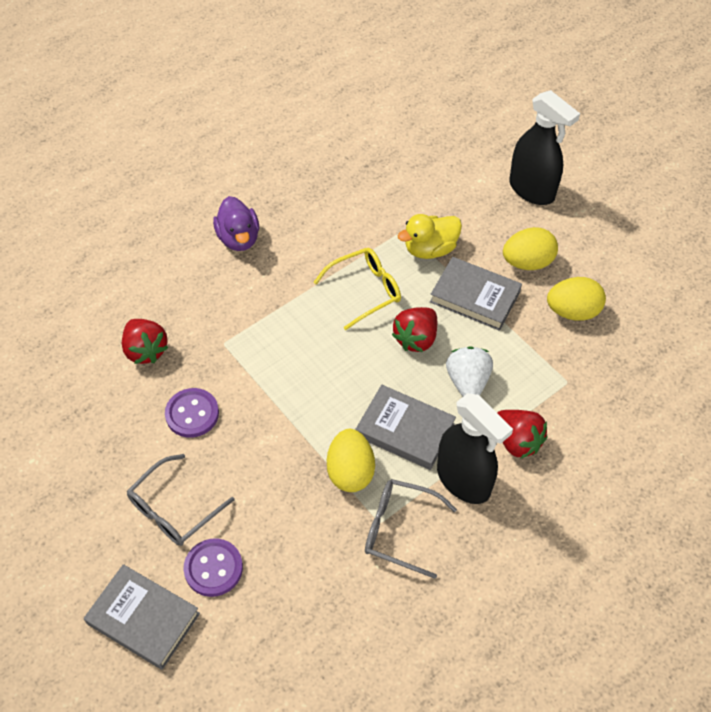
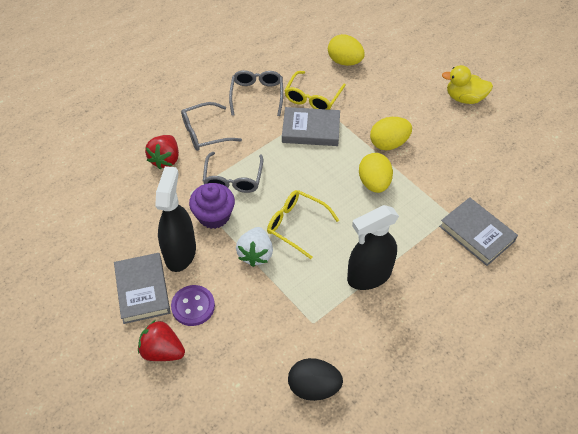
black egg: 0 -> 1
grey glasses: 2 -> 3
purple button: 2 -> 1
purple cupcake: 0 -> 1
purple duck: 1 -> 0
red strawberry: 3 -> 2
yellow glasses: 1 -> 2

